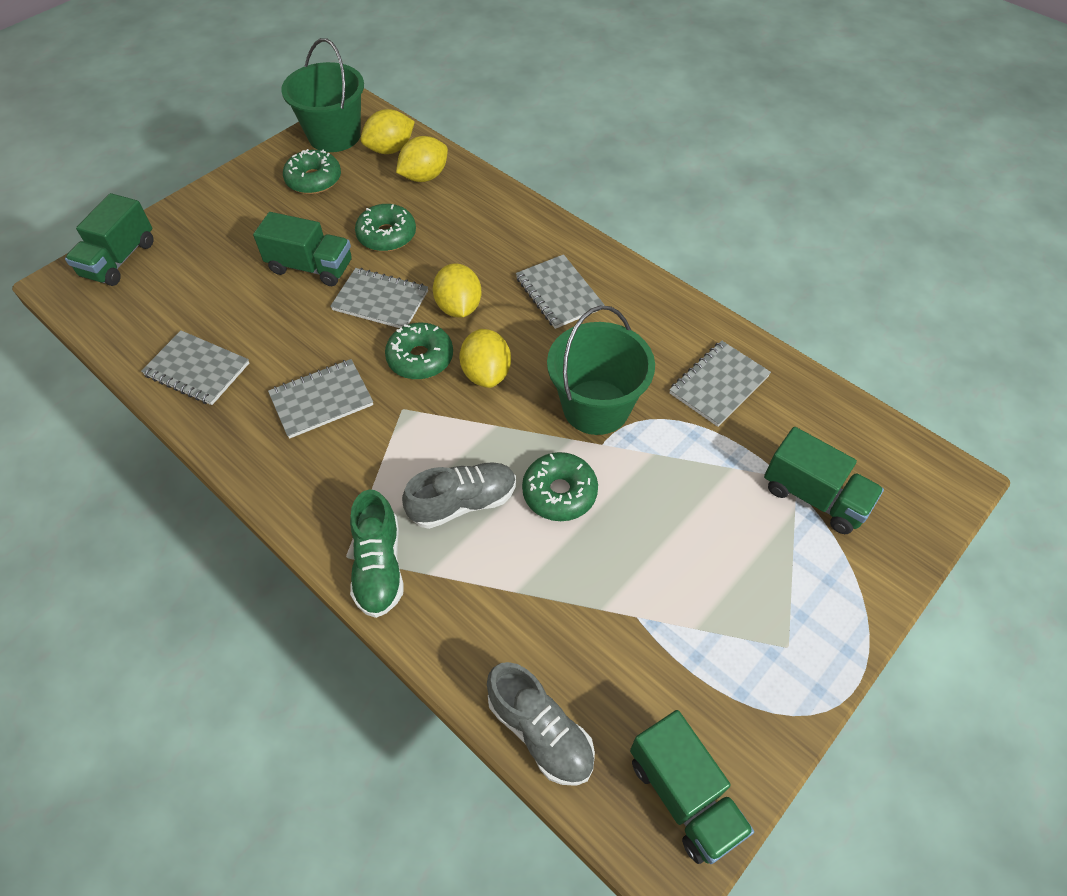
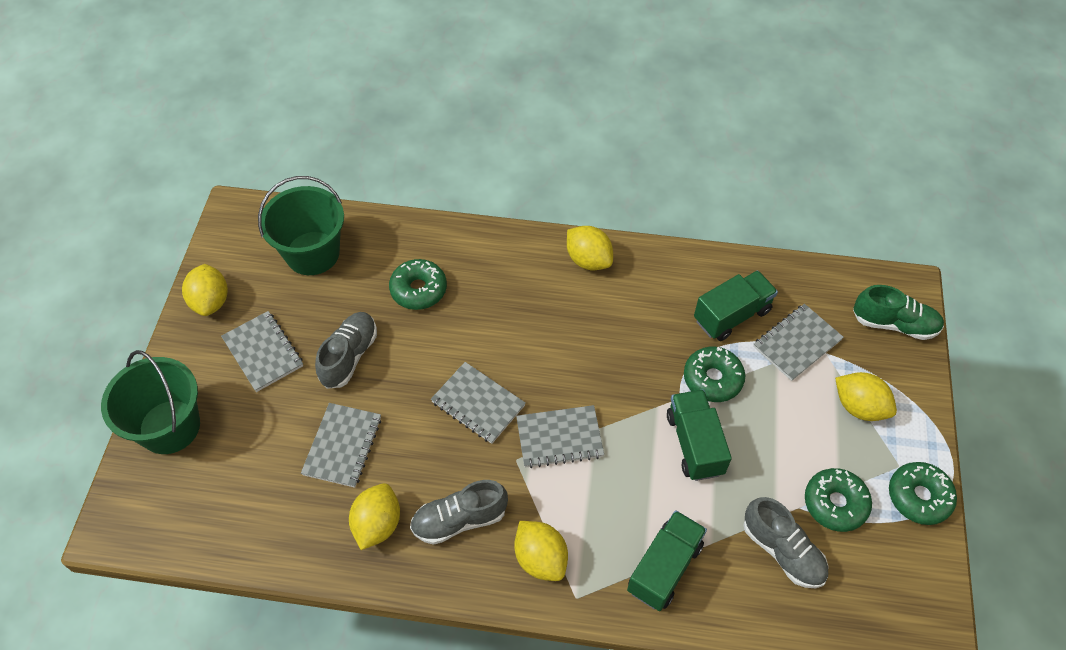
green truck: 4 -> 3
grey shoe: 2 -> 3
yellow lemon: 4 -> 5

